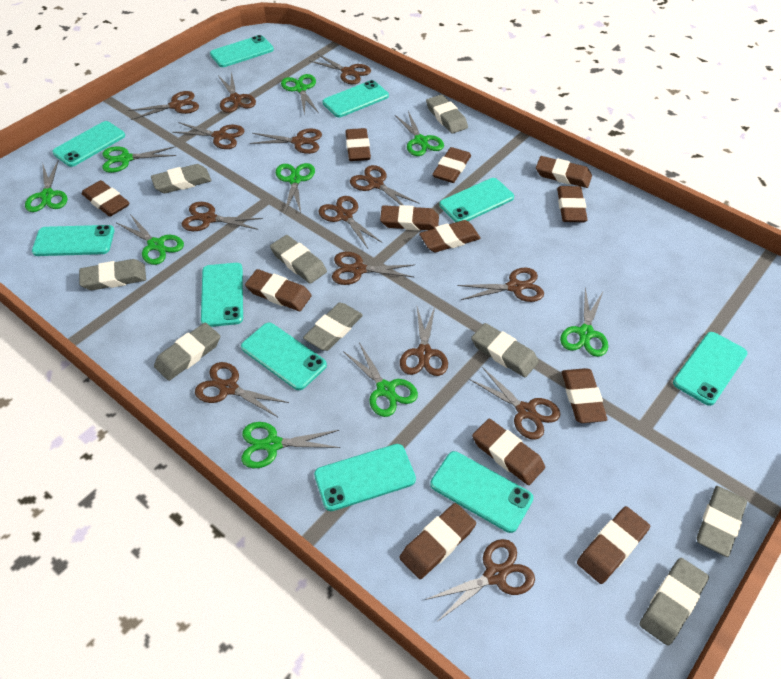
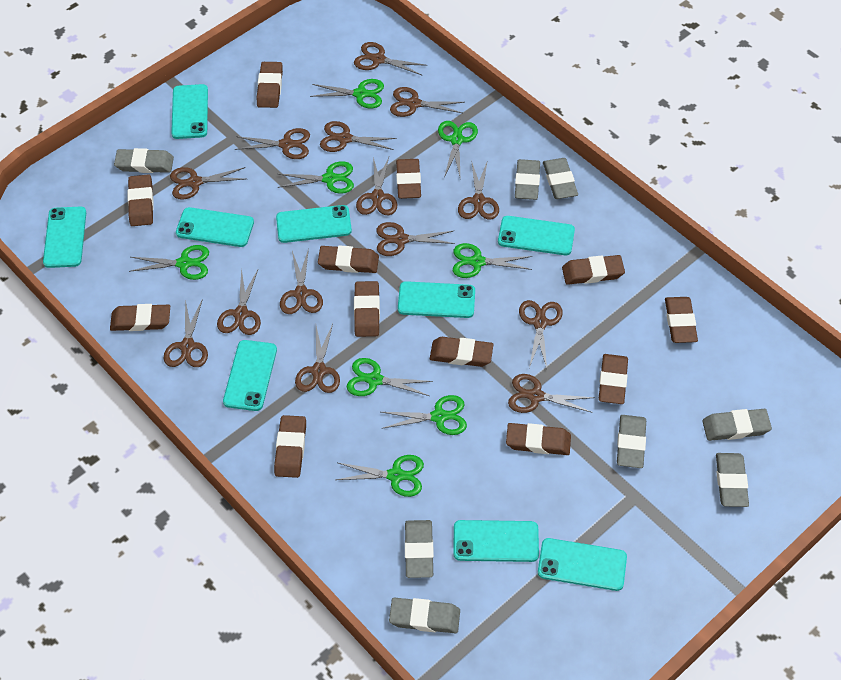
green scissors: 9 -> 8
grey eraser: 9 -> 8
turquoise phone: 10 -> 9

